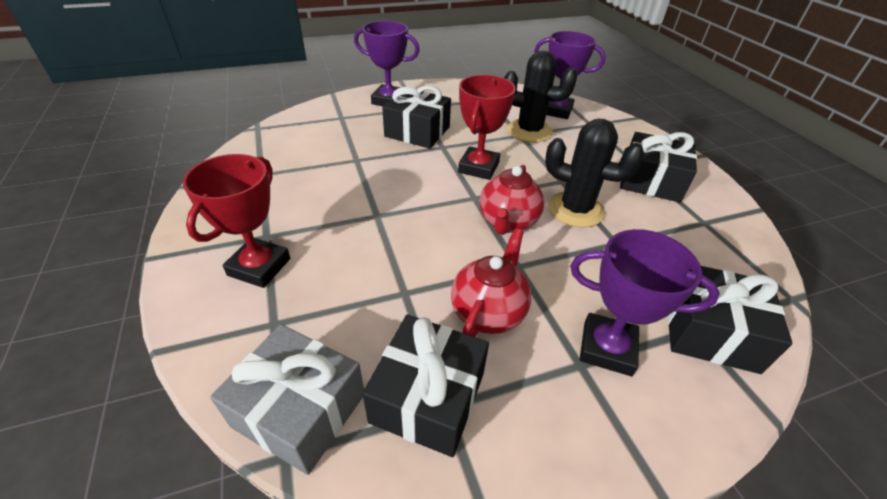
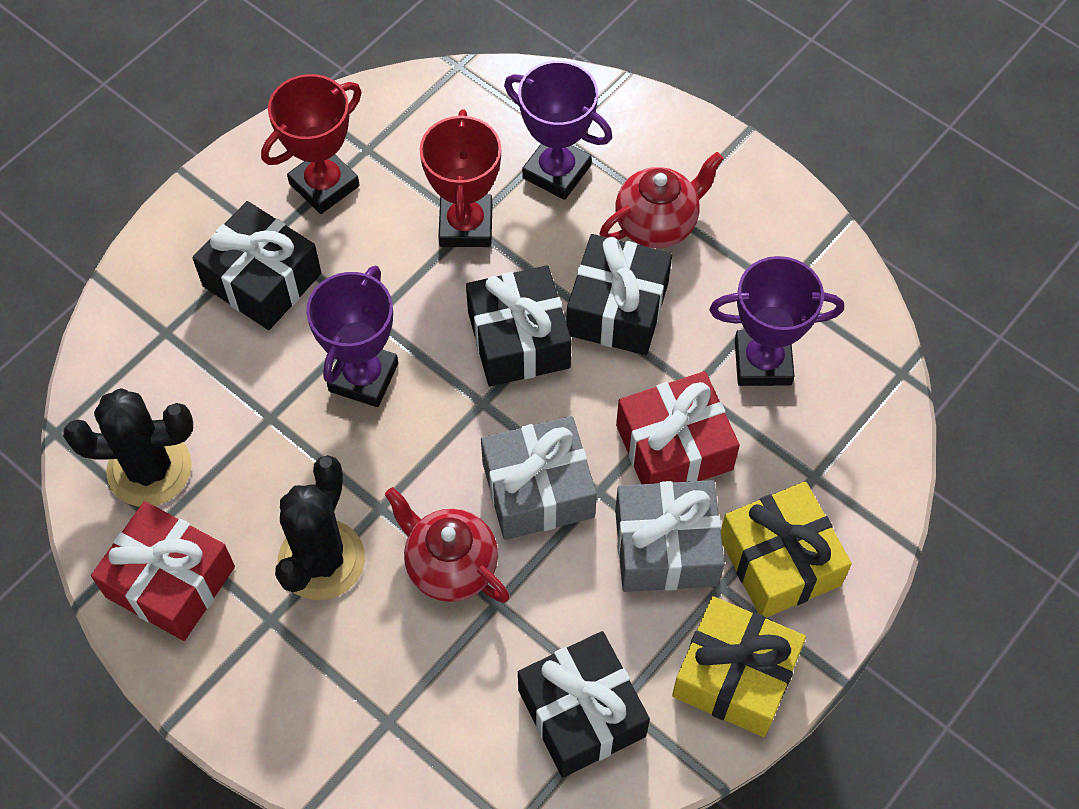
grey gift: 1 -> 2
red gift: 0 -> 2
yellow gift: 0 -> 2

